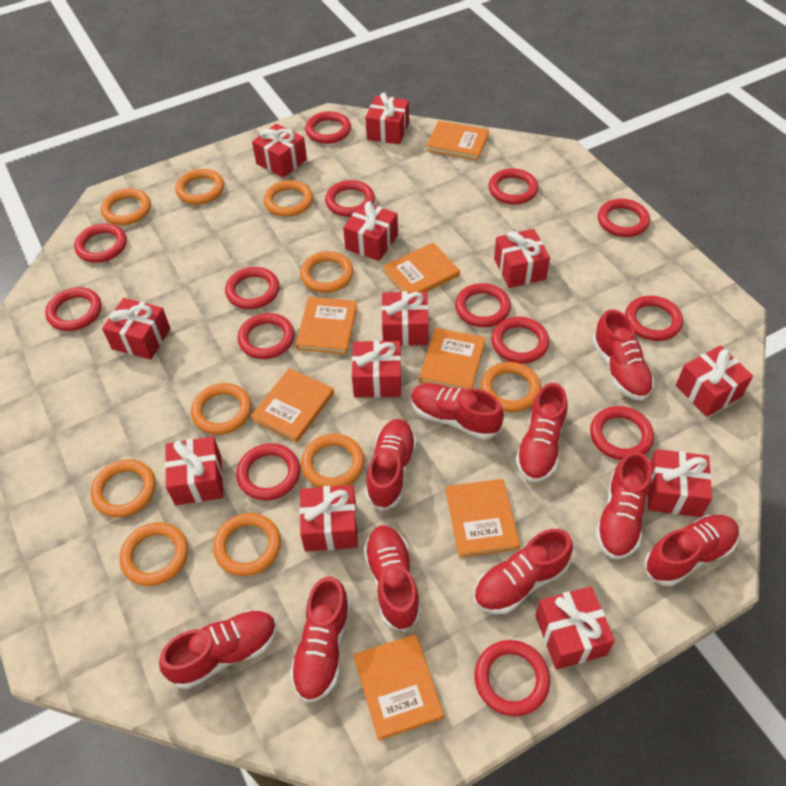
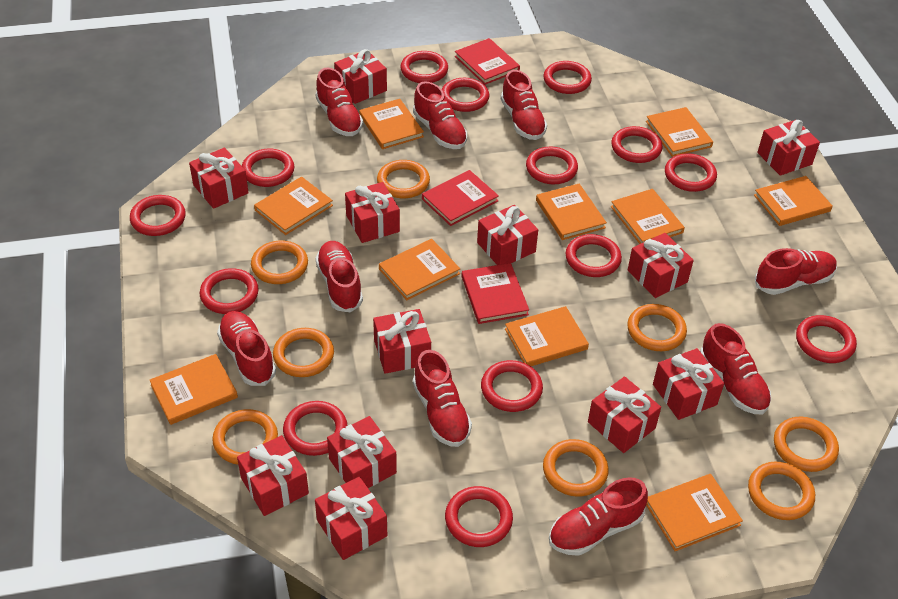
orange book: 7 -> 10
orange ring: 10 -> 8
red book: 0 -> 3
red shoe: 10 -> 9

